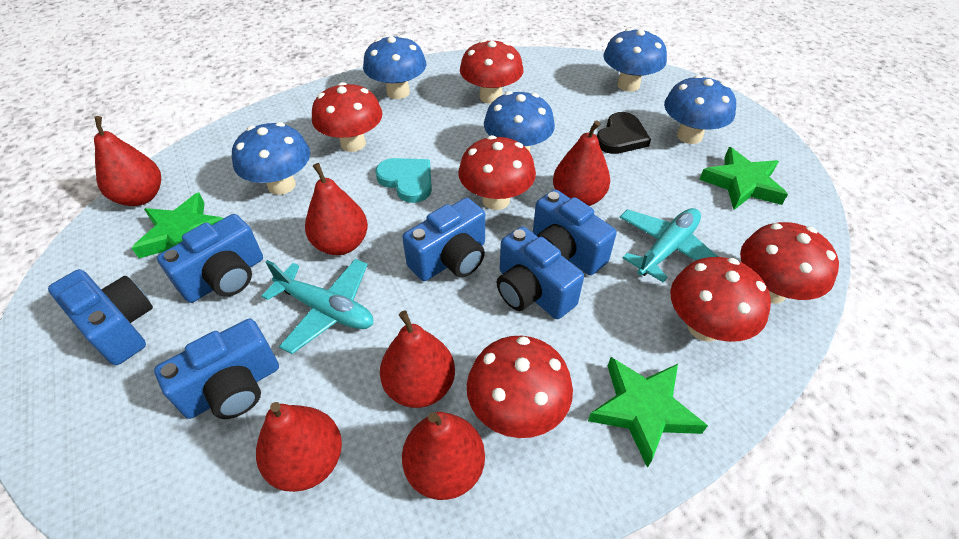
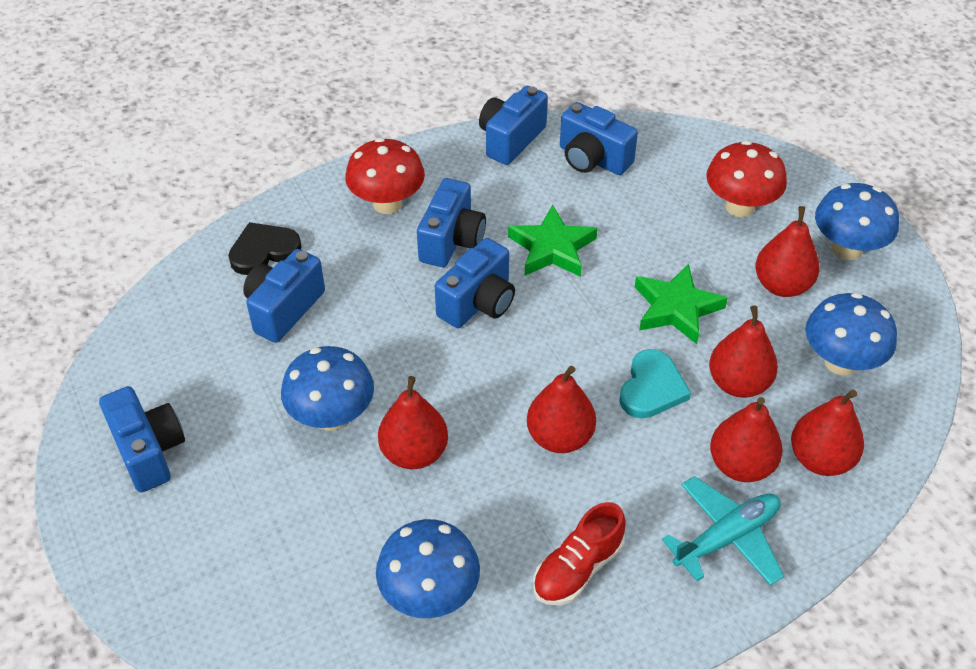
blue mushroom: 5 -> 4
green star: 3 -> 2
red mushroom: 6 -> 2
red shoe: 0 -> 1
turquoise plane: 2 -> 1

